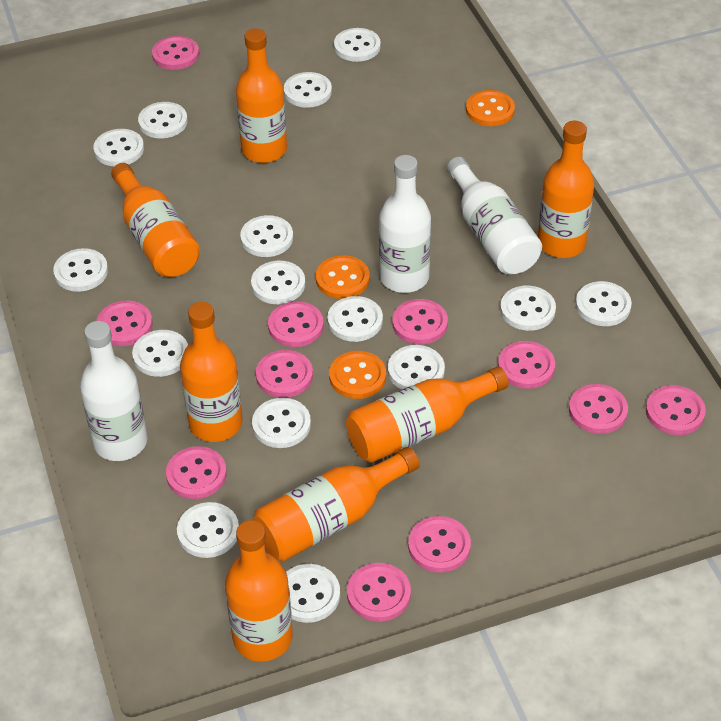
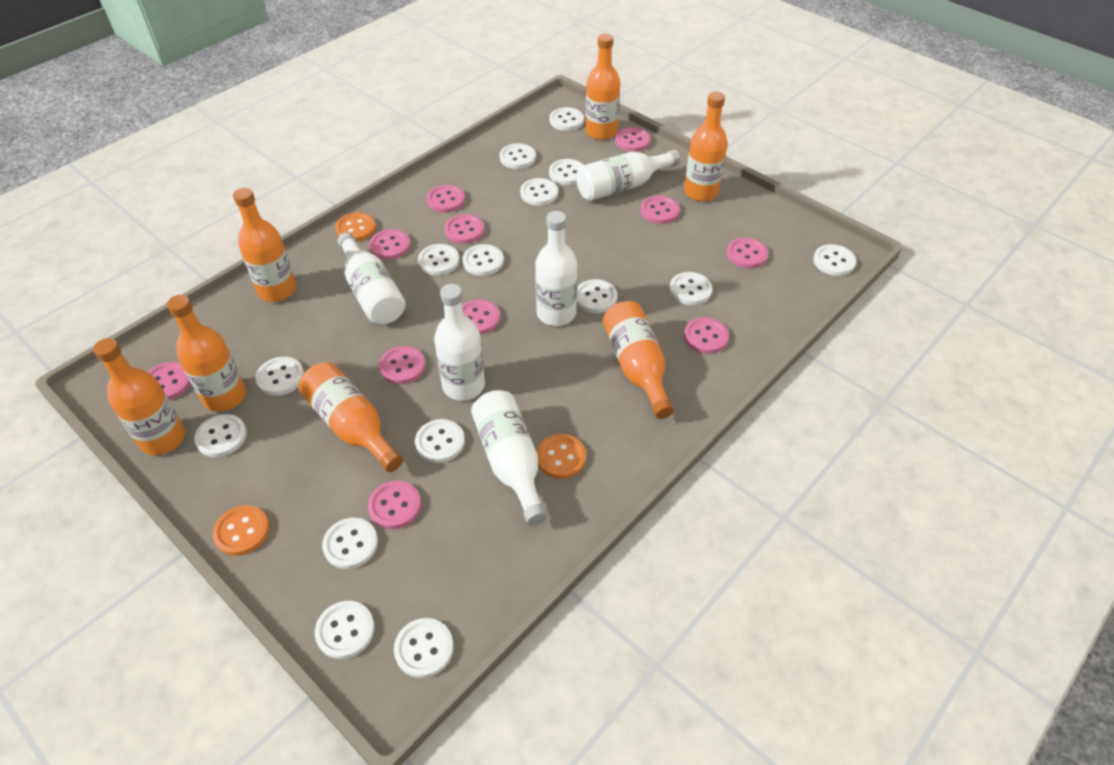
white bottle: 3 -> 5

